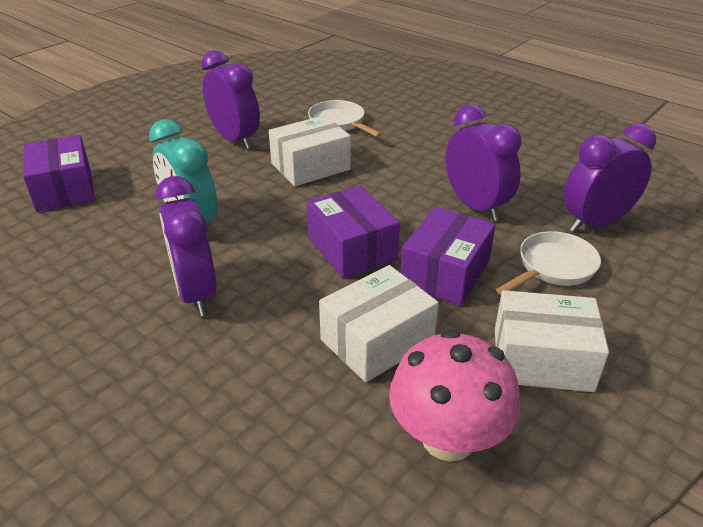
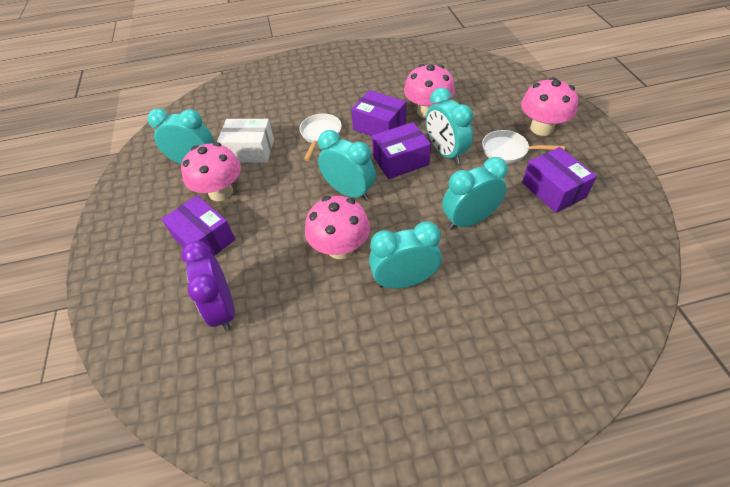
pink mushroom: 1 -> 4
purple box: 3 -> 4
purple clock: 4 -> 1
turquoise clock: 1 -> 5
white box: 3 -> 1

